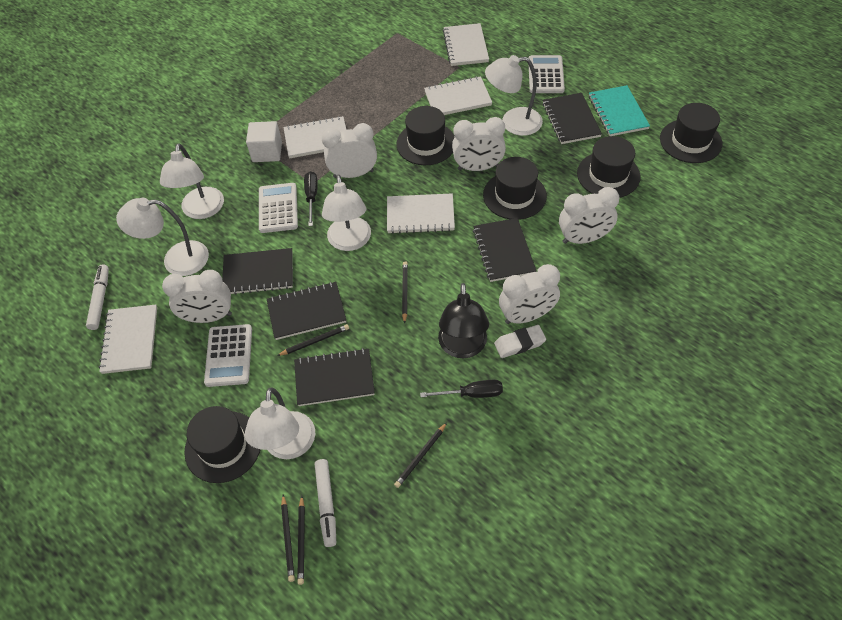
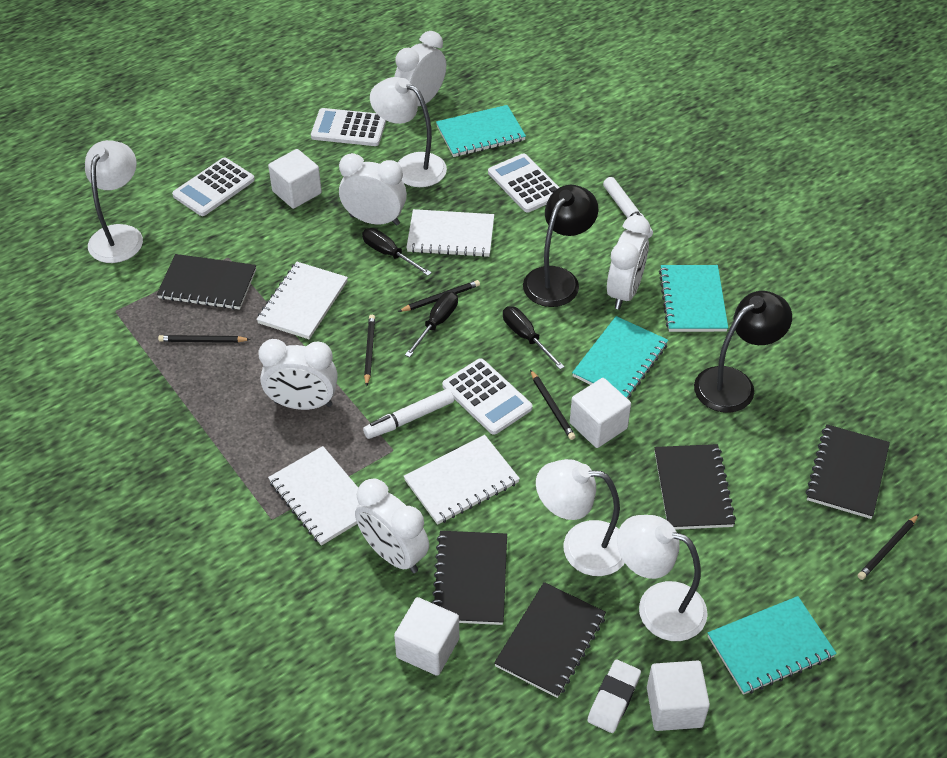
black hat: 5 -> 0
black lamp: 1 -> 2
black screwdriver: 2 -> 3
turquoise notebook: 1 -> 4
white calculator: 3 -> 4
white cube: 1 -> 4
white lamp: 5 -> 4
white notebook: 5 -> 4

